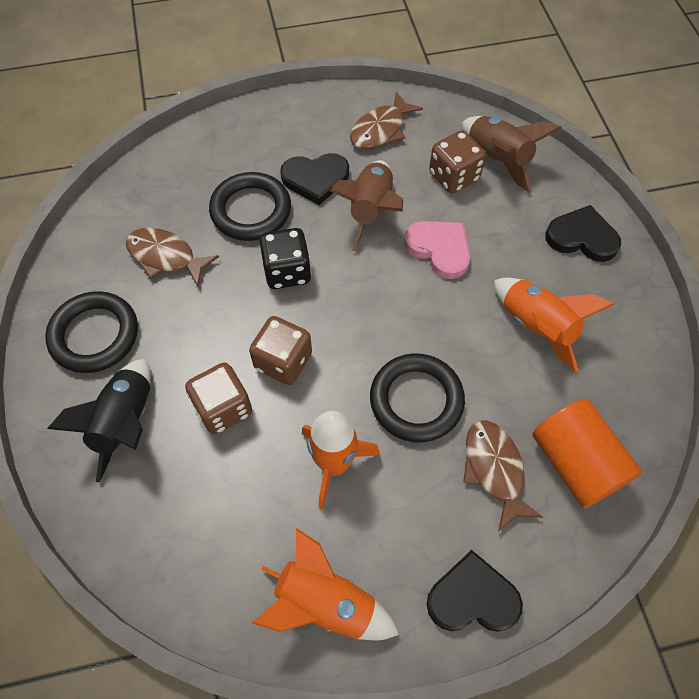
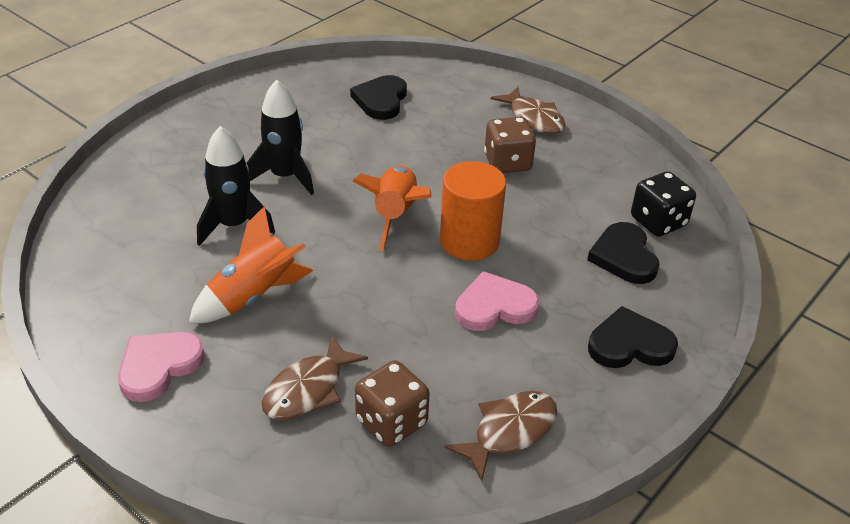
black ring: 3 -> 0
black rocket: 1 -> 2
brown dice: 3 -> 2
brown rocket: 2 -> 0
orange rocket: 3 -> 2
pink heart: 1 -> 2

